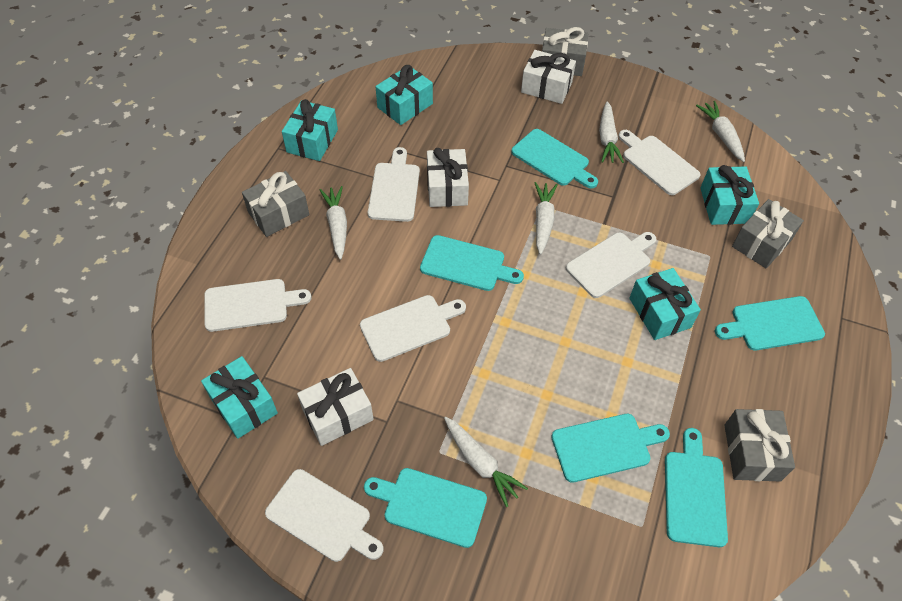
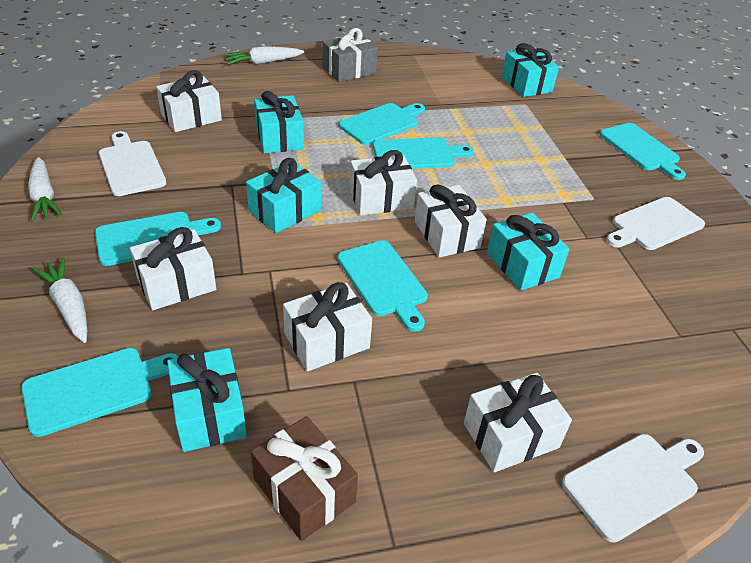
brown gift: 0 -> 1
grey gift: 4 -> 1
white carrot: 5 -> 3
white cutting board: 6 -> 3
white gift: 3 -> 6

